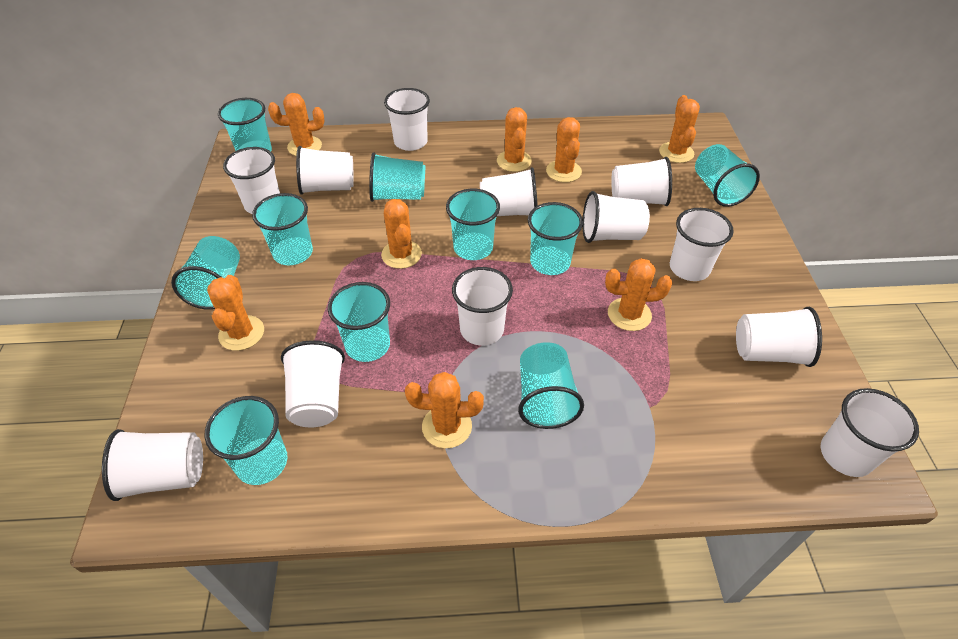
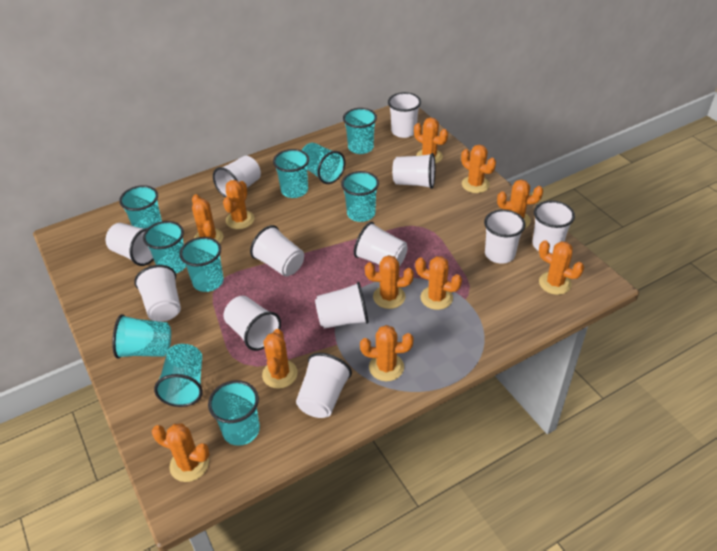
orange cactus: 8 -> 11

